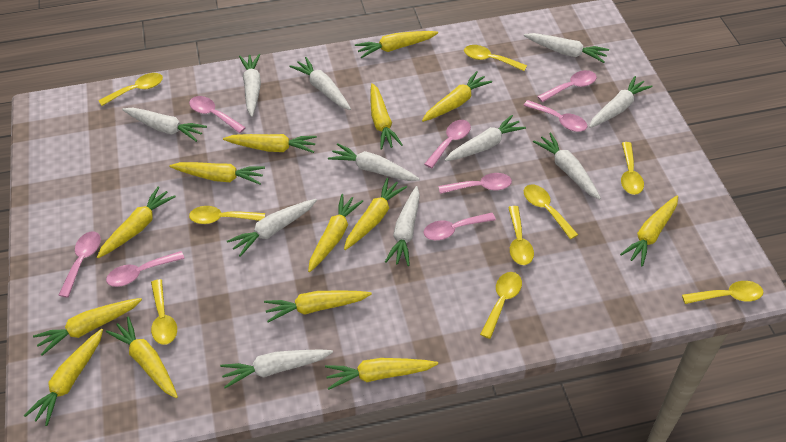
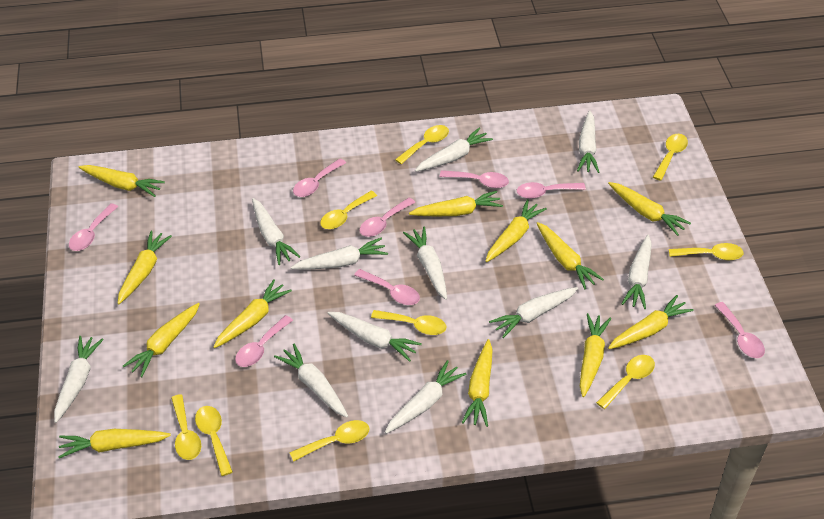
yellow carrot: 14 -> 12

